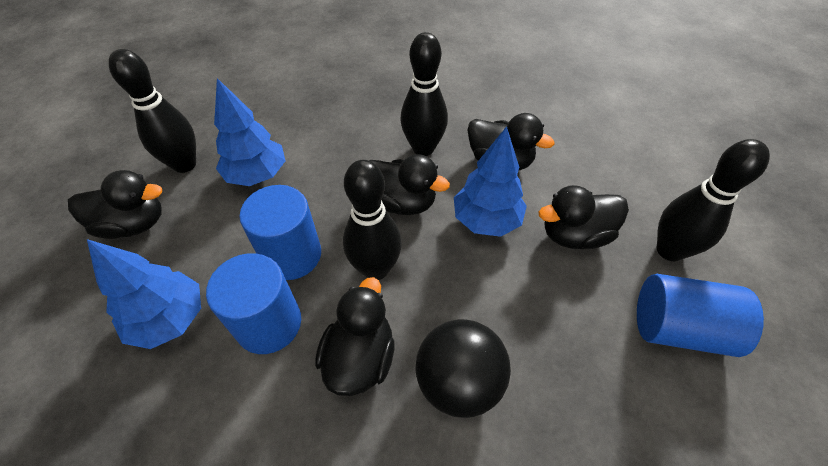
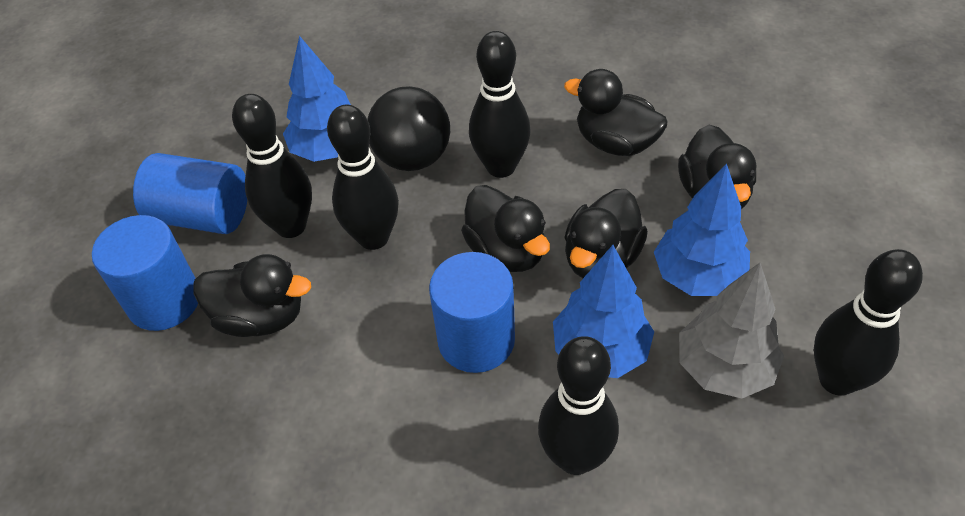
black bowling pin: 4 -> 5
grey tree: 0 -> 1

